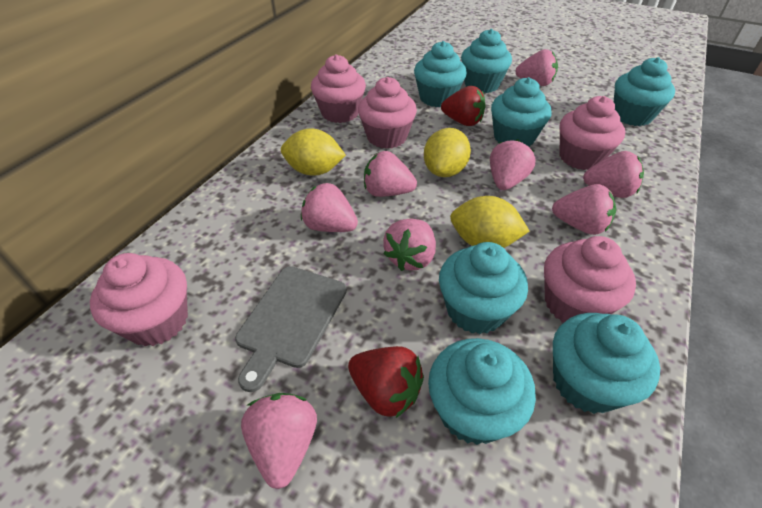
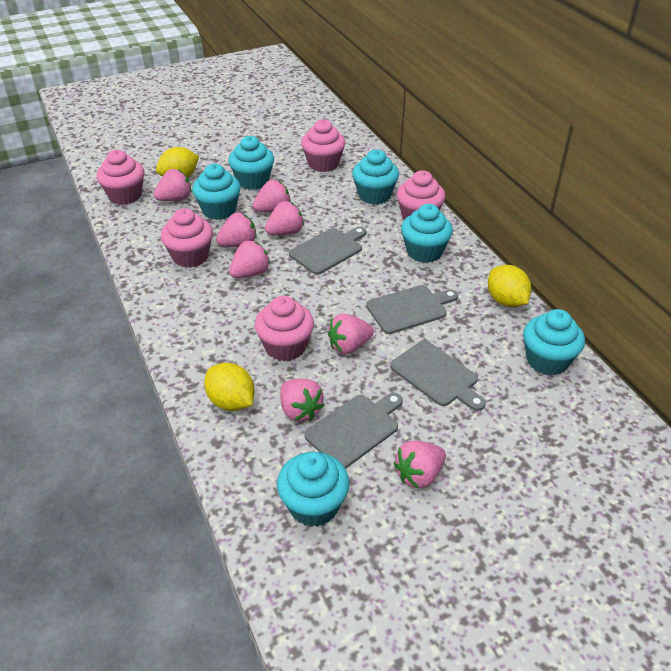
grey cutting board: 1 -> 4
red strawberry: 2 -> 0
turquoise cupcake: 7 -> 6

